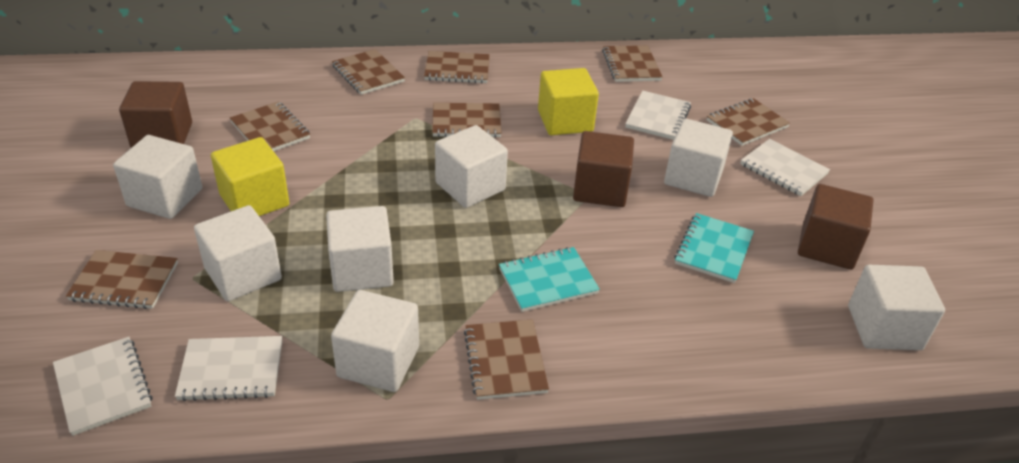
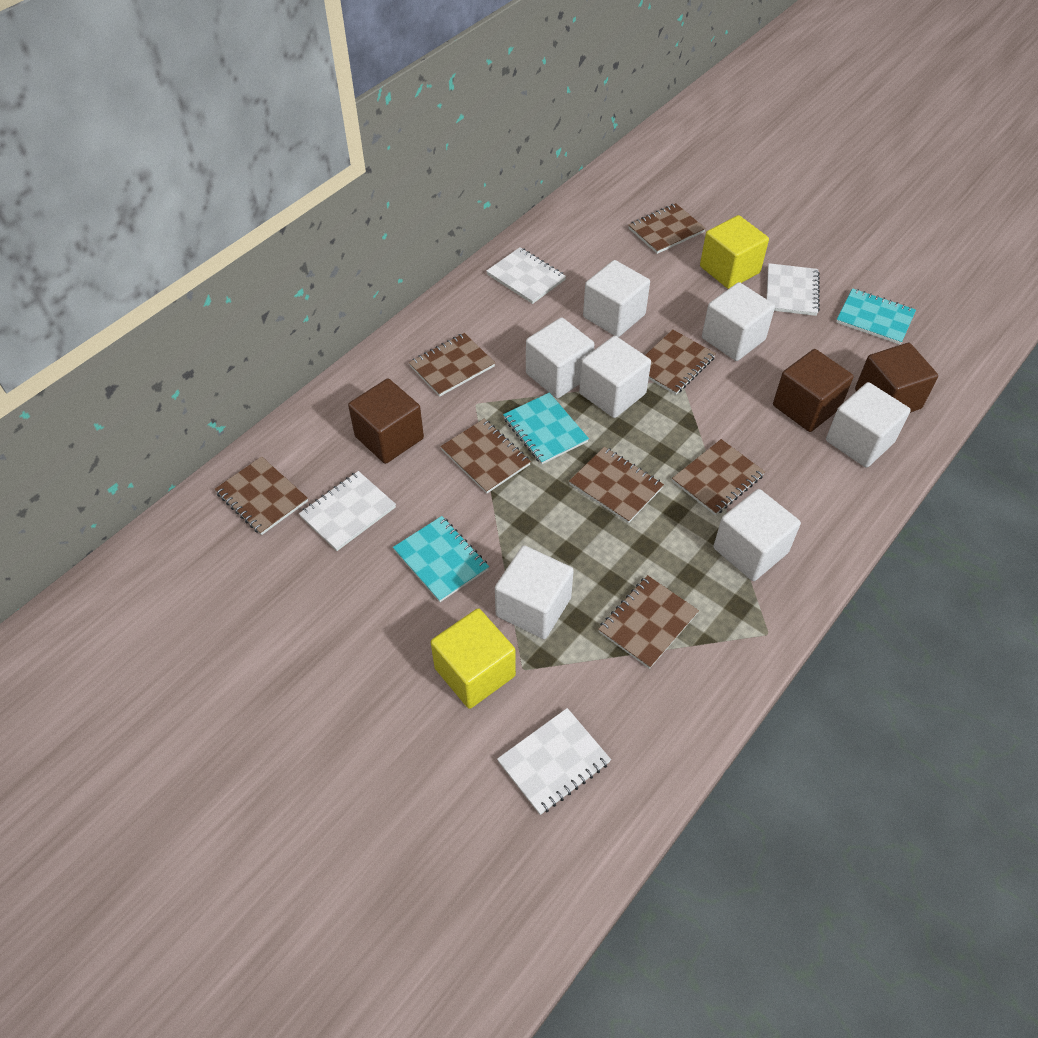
turquoise notebook: 2 -> 3

